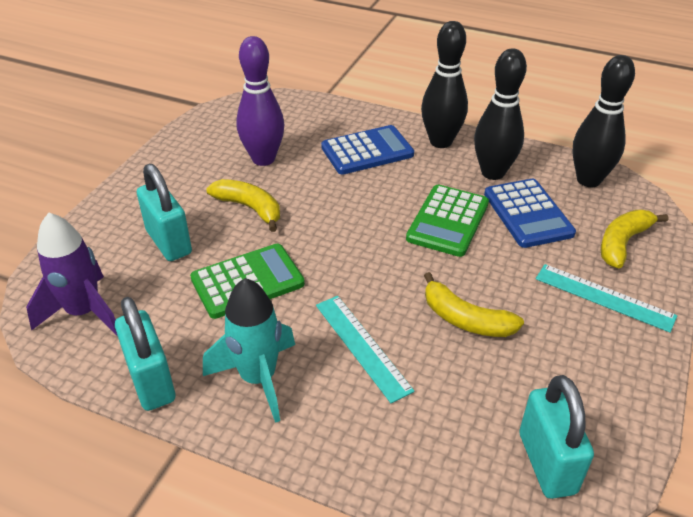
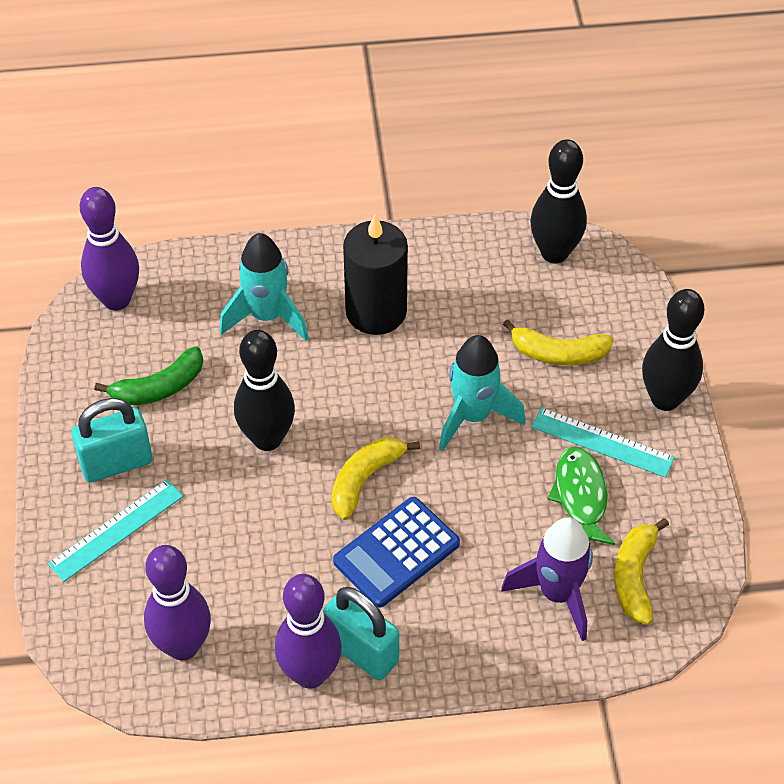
black candle: 0 -> 1
blue calculator: 2 -> 1
green banana: 0 -> 1
green calculator: 2 -> 0
green fish: 0 -> 1
purple bowling pin: 1 -> 3
turquoise padlock: 3 -> 2
turquoise rocket: 1 -> 2

